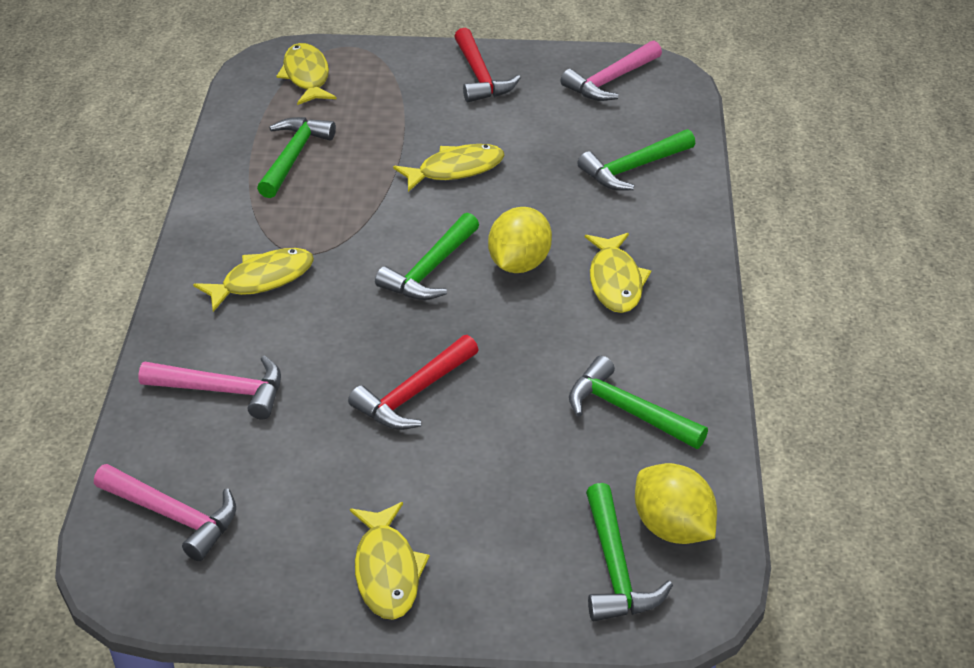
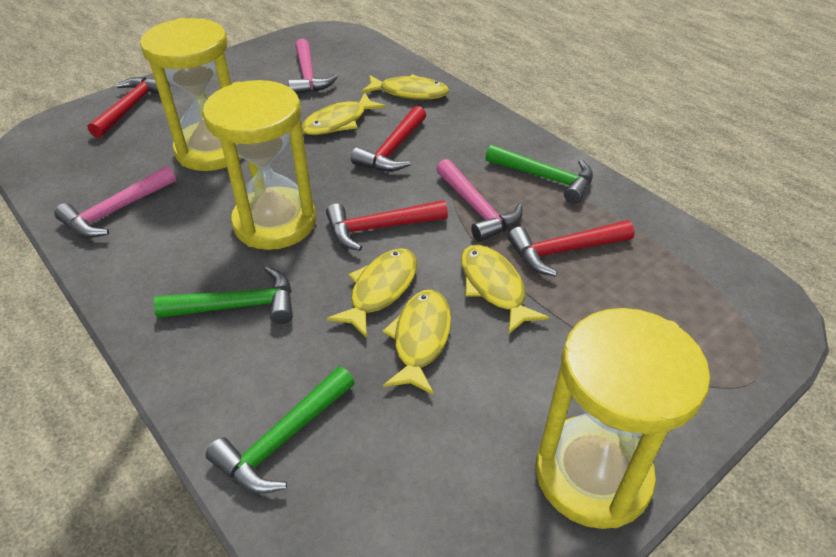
green hammer: 5 -> 3
red hammer: 2 -> 4
yellow hourglass: 0 -> 3
yellow lemon: 2 -> 0

